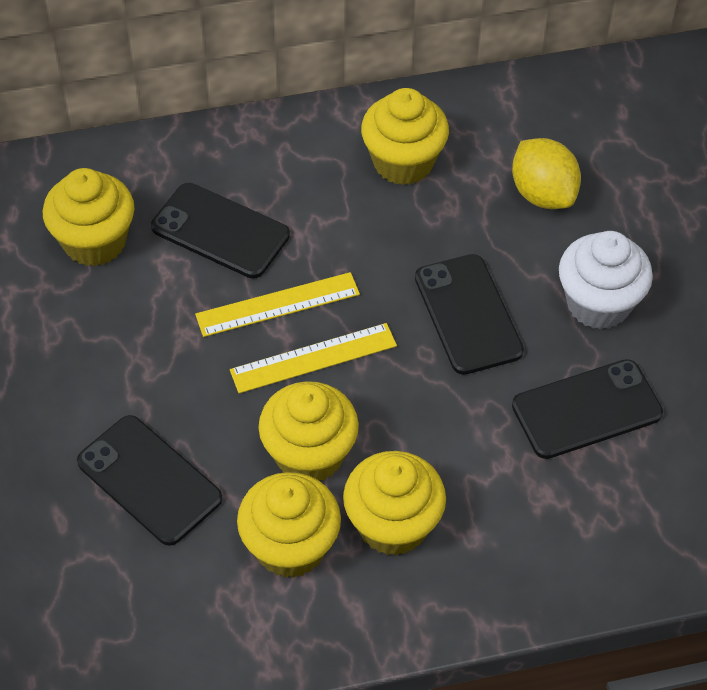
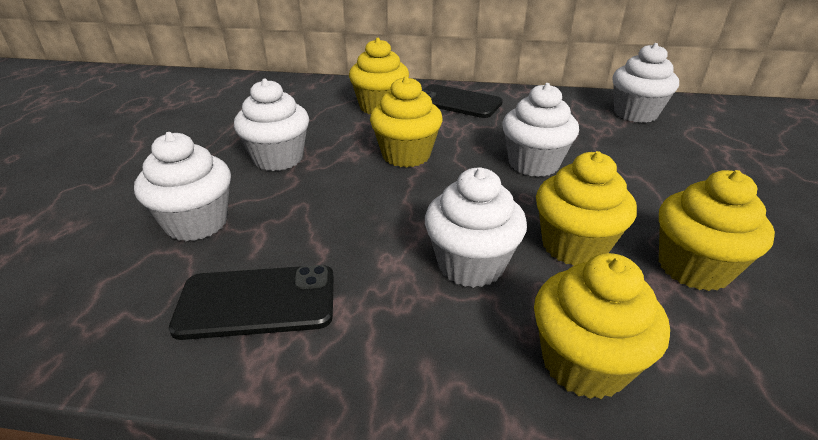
black phone: 4 -> 2
white cupcake: 1 -> 5
yellow lemon: 1 -> 0
yellow ruler: 2 -> 0

